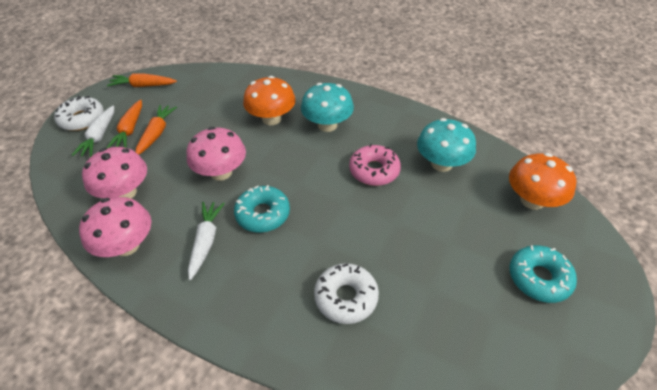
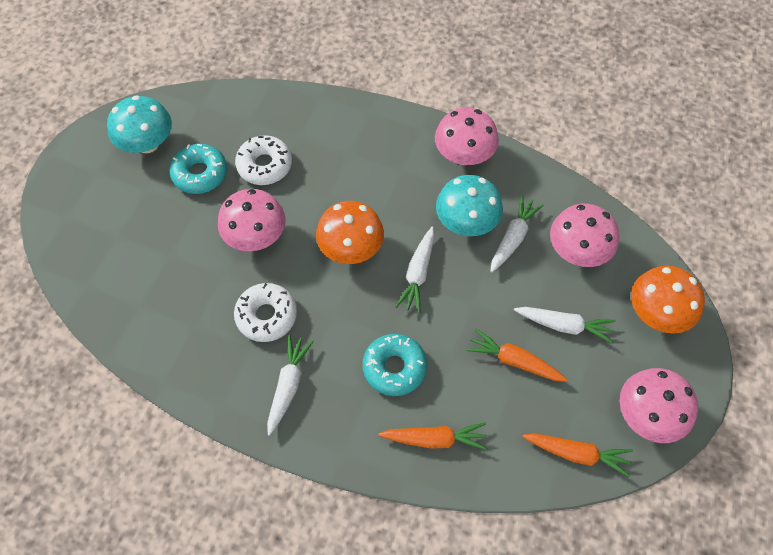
pink donut: 1 -> 0
pink mushroom: 3 -> 4
white carrot: 2 -> 4

